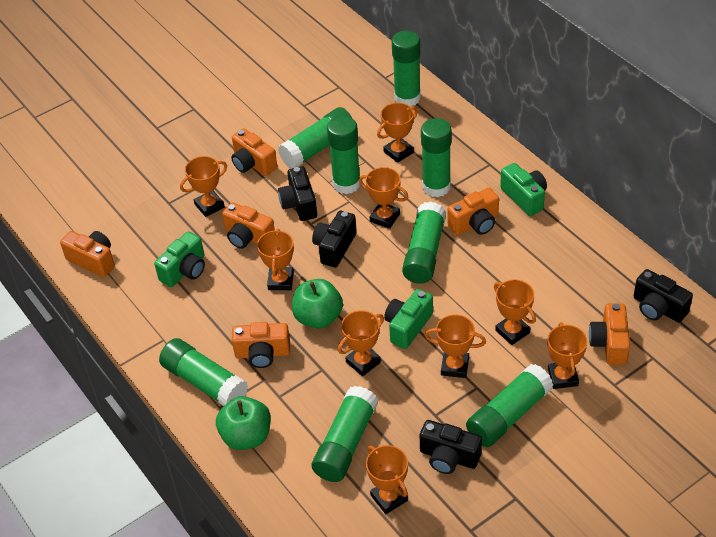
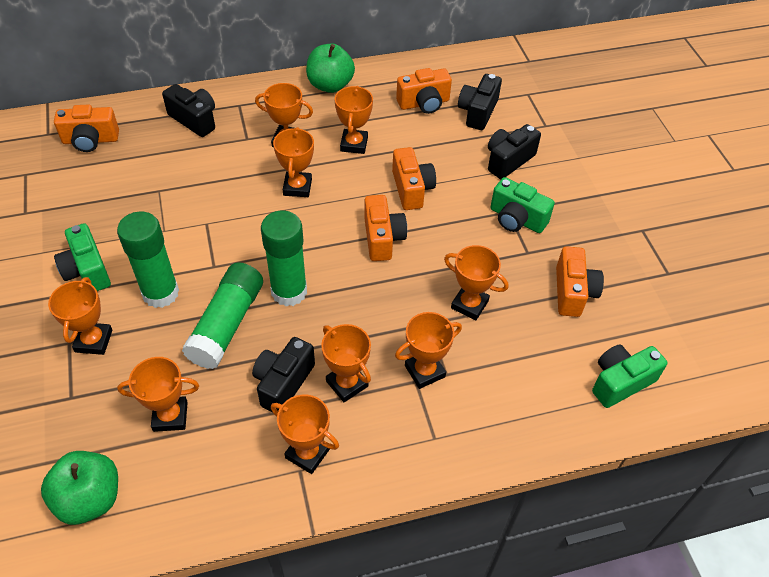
green glue stick: 8 -> 3
orange camera: 6 -> 5

